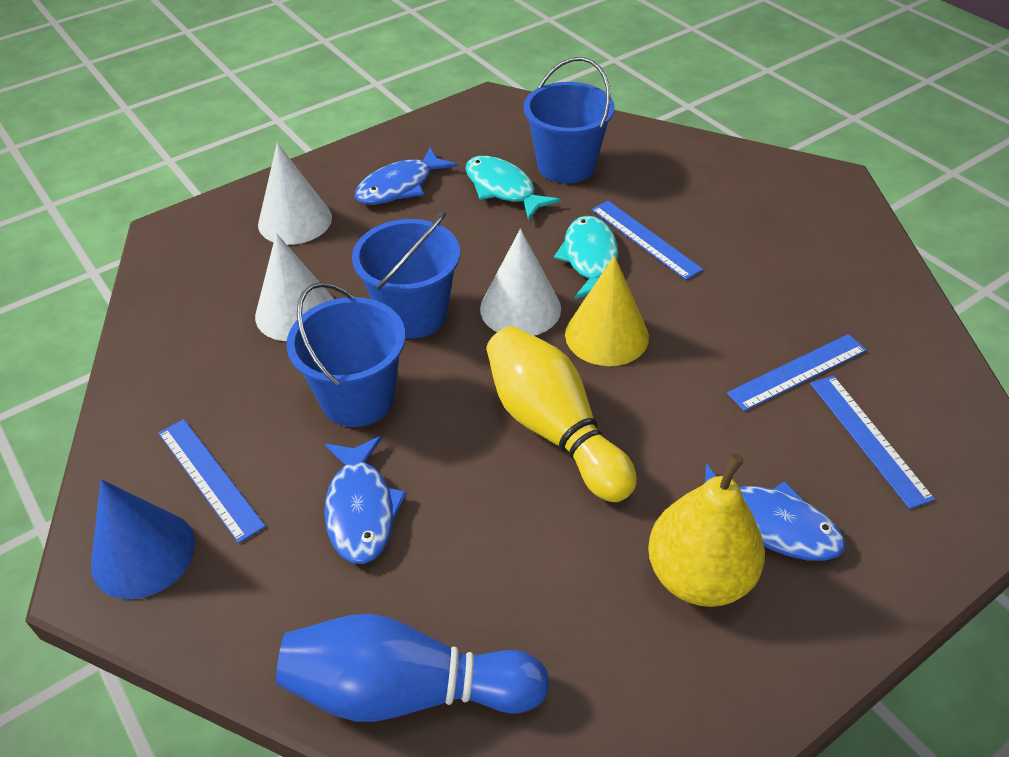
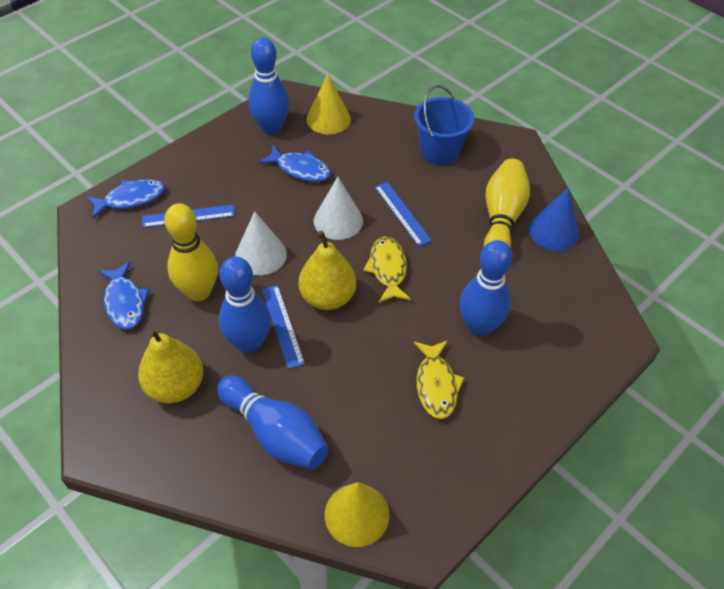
blue bowling pin: 1 -> 4
blue bucket: 3 -> 1
blue ruler: 4 -> 3
turquoise fish: 2 -> 0
white cone: 3 -> 2
yellow bowling pin: 1 -> 2
yellow cone: 1 -> 2
yellow fish: 0 -> 2
yellow pear: 1 -> 2

